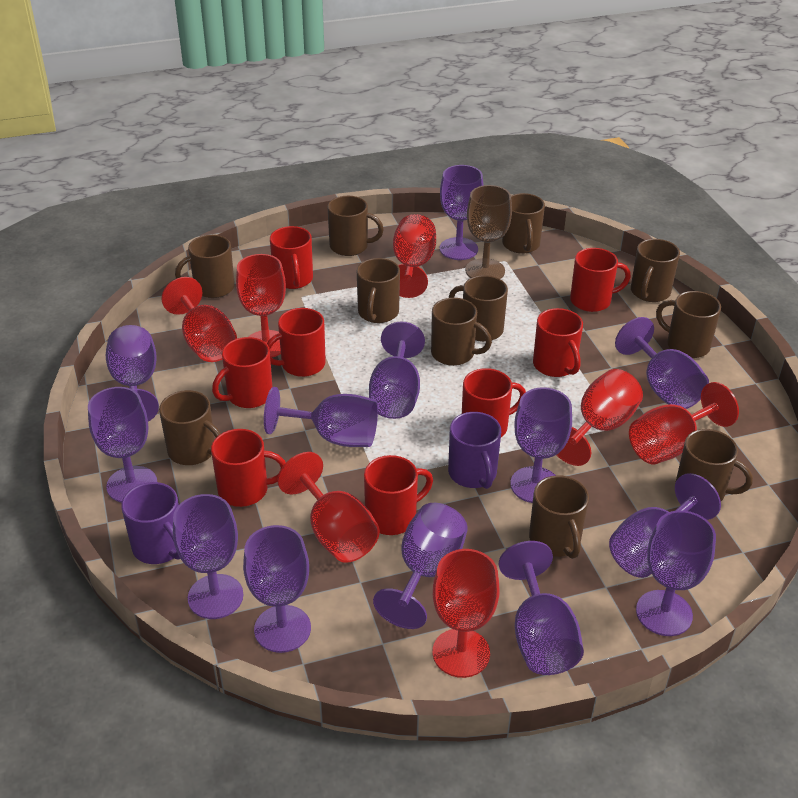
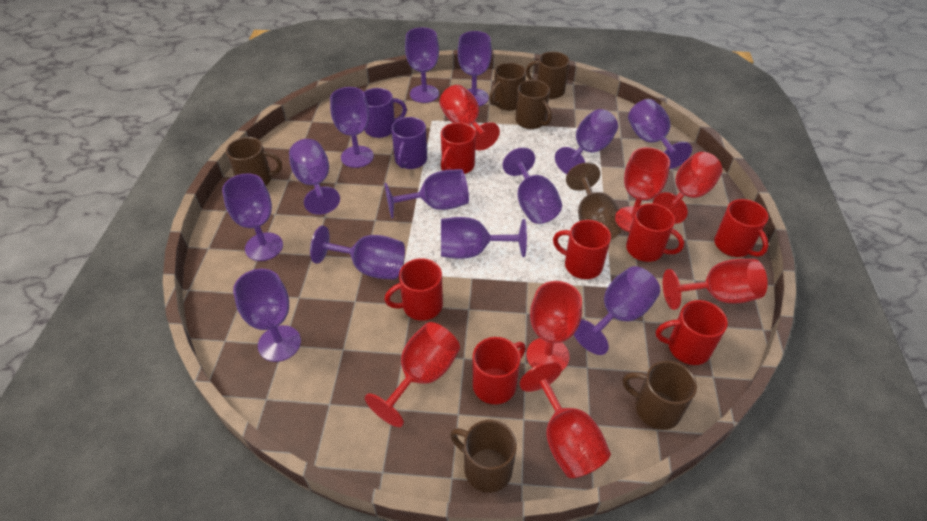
brown mug: 11 -> 6
red mug: 8 -> 7

